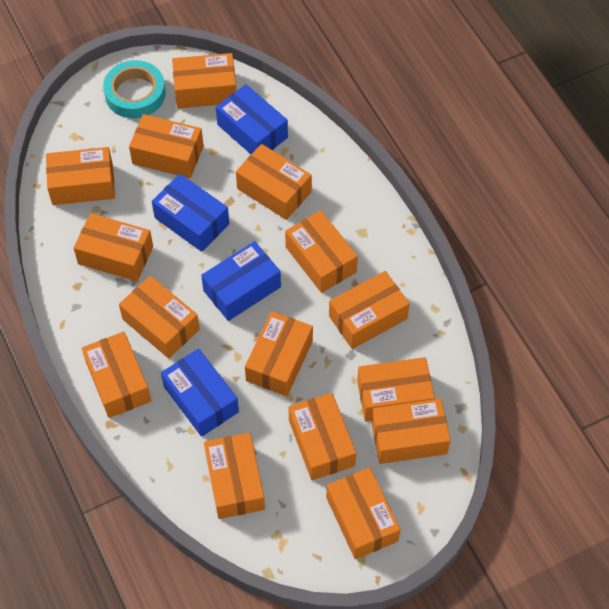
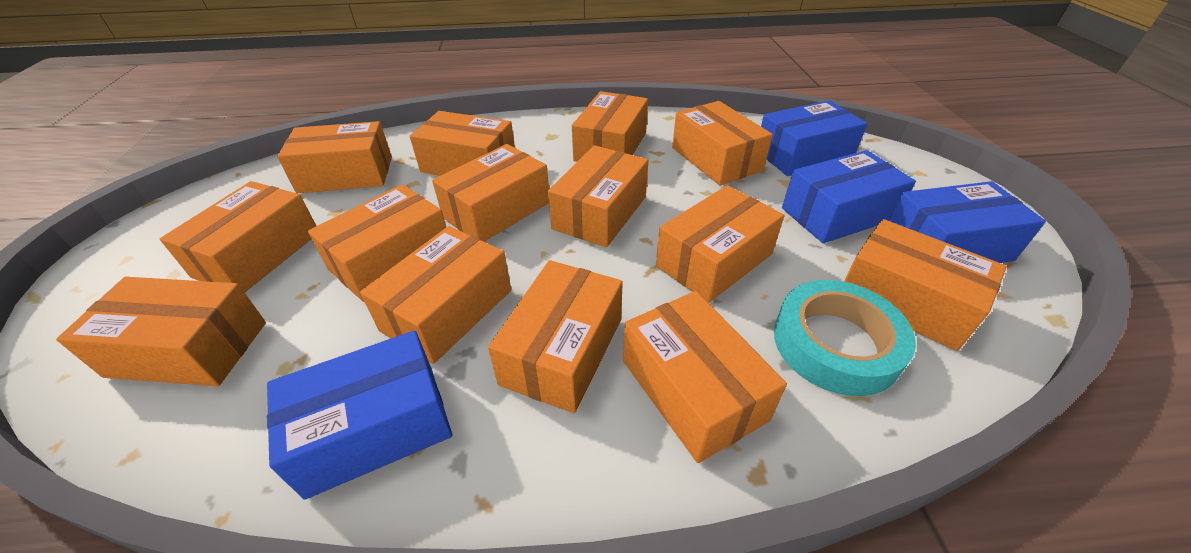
orange box: 15 -> 14

